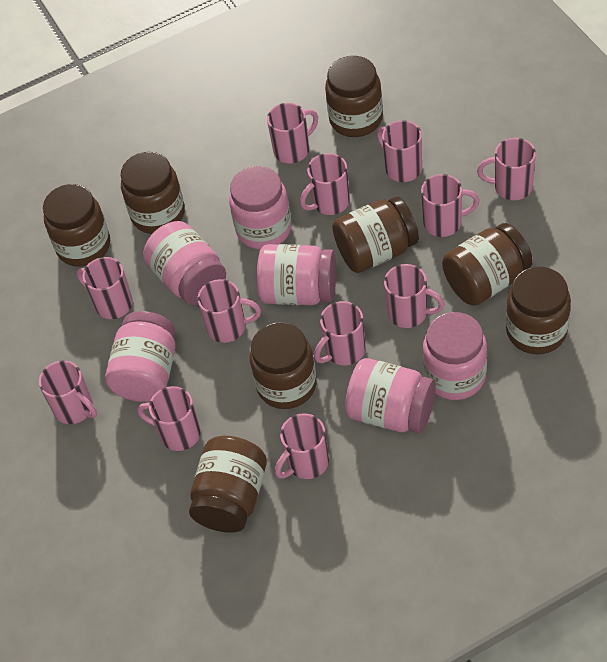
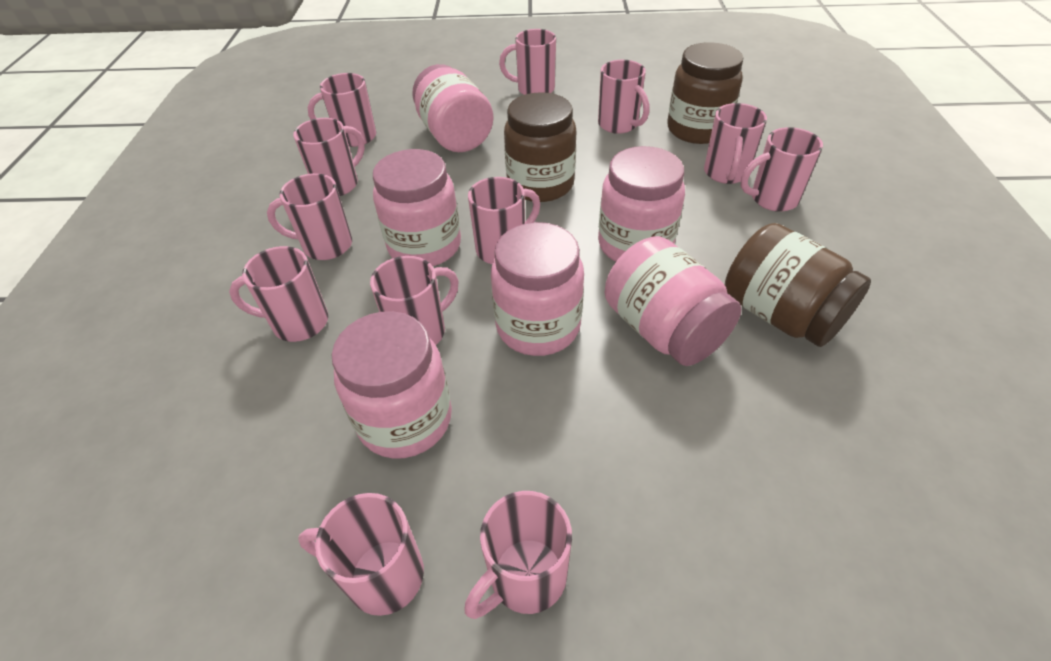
brown jar: 8 -> 3

